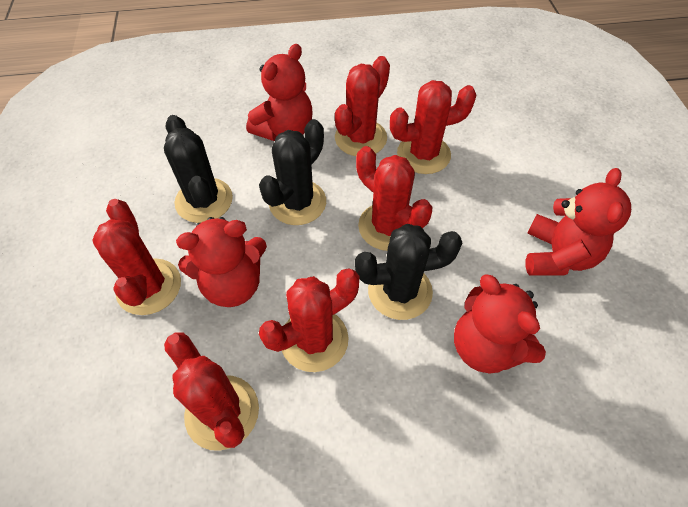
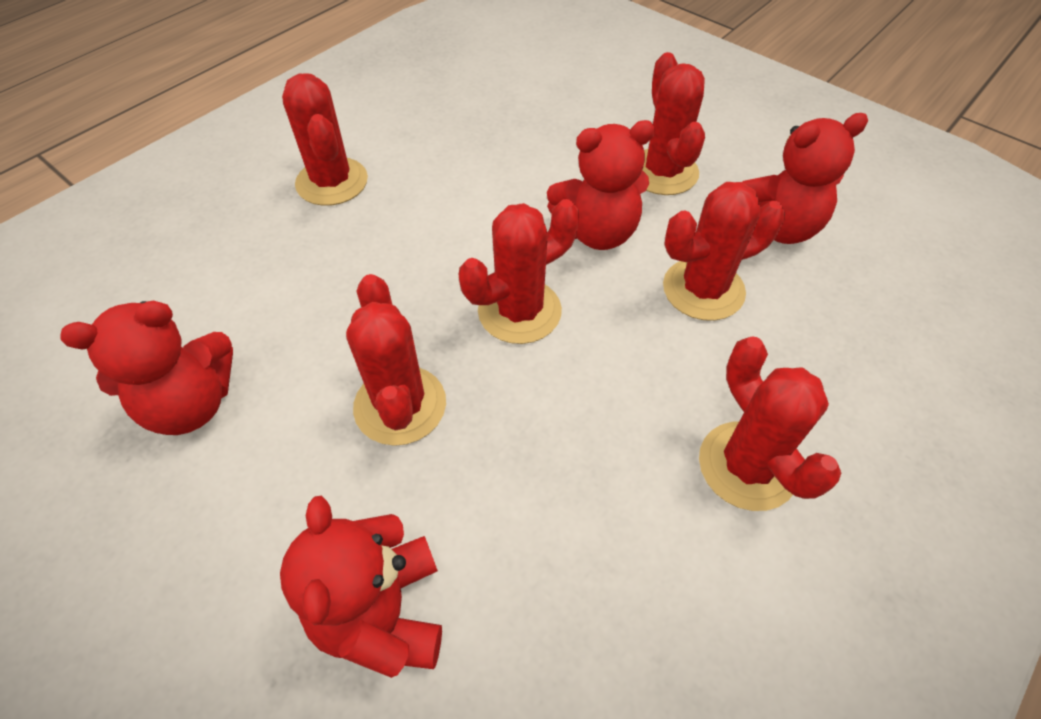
black cactus: 3 -> 0

